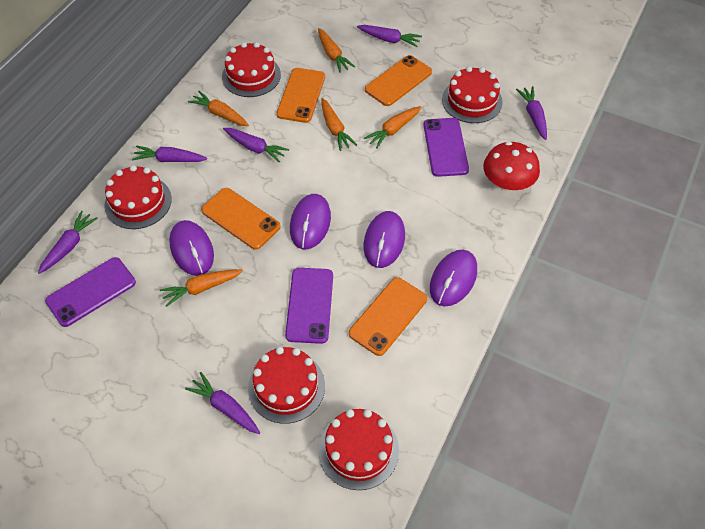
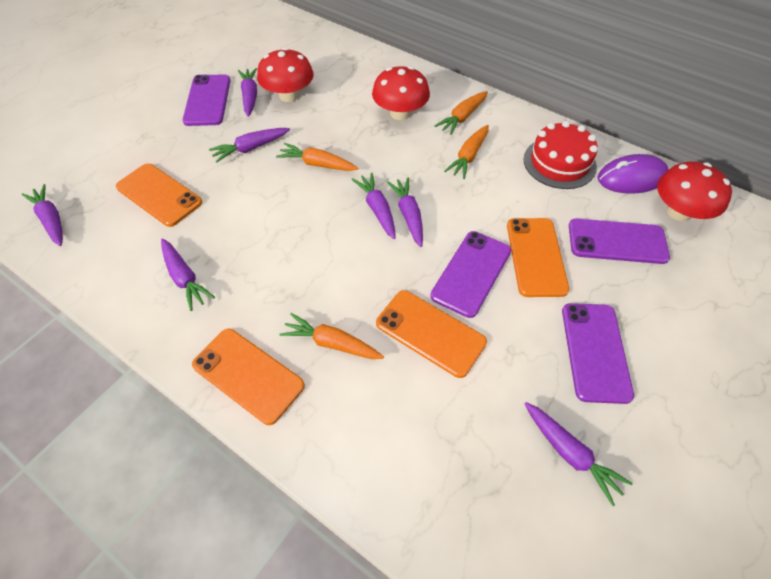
orange carrot: 5 -> 4
purple carrot: 6 -> 7
purple mouse: 4 -> 1
purple phone: 3 -> 4
red cake: 5 -> 1
red mushroom: 1 -> 3

